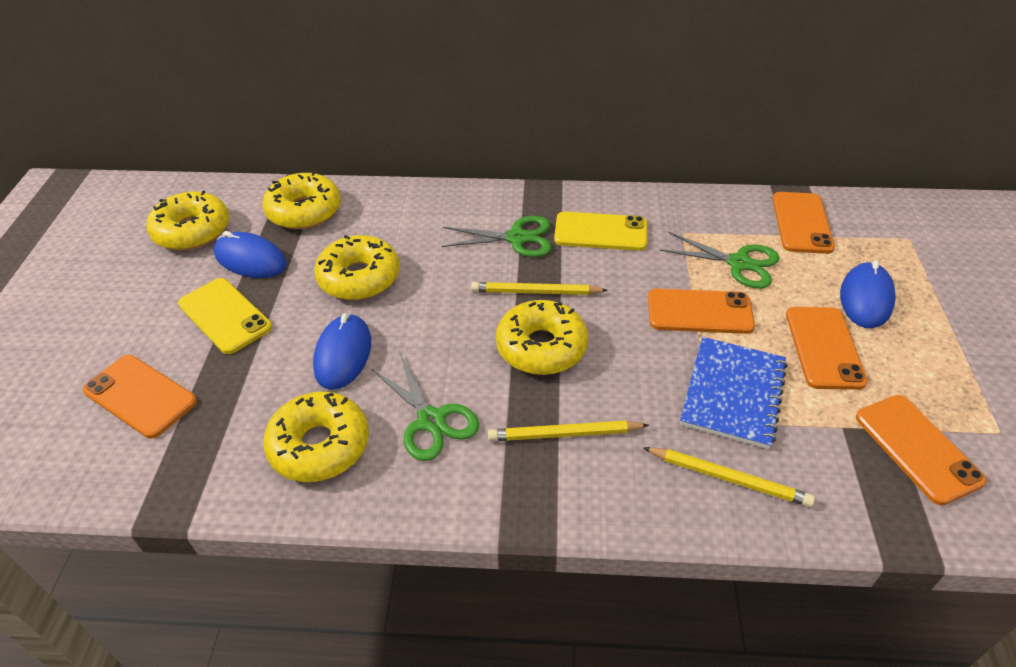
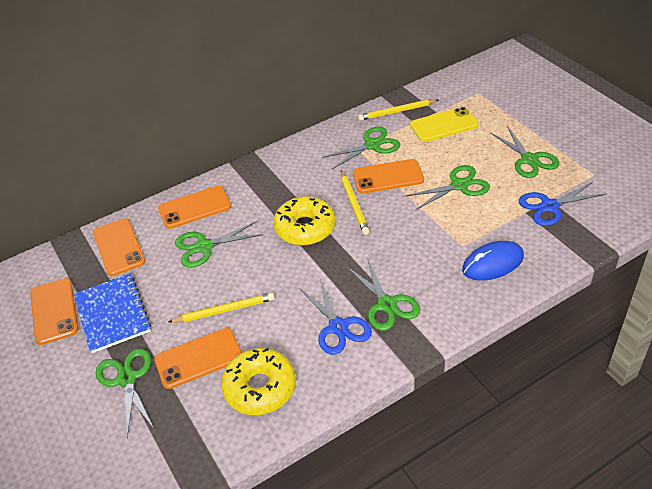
blue mouse: 3 -> 1
blue scissors: 0 -> 2
green scissors: 3 -> 6
yellow donut: 5 -> 2
yellow phone: 2 -> 1

